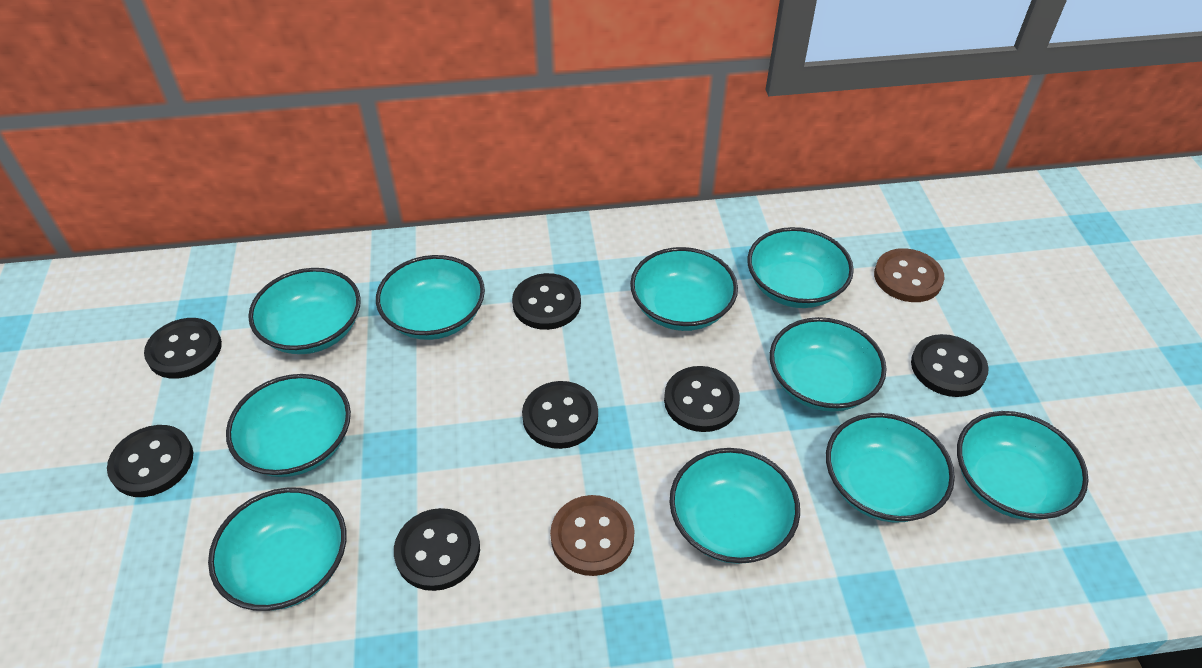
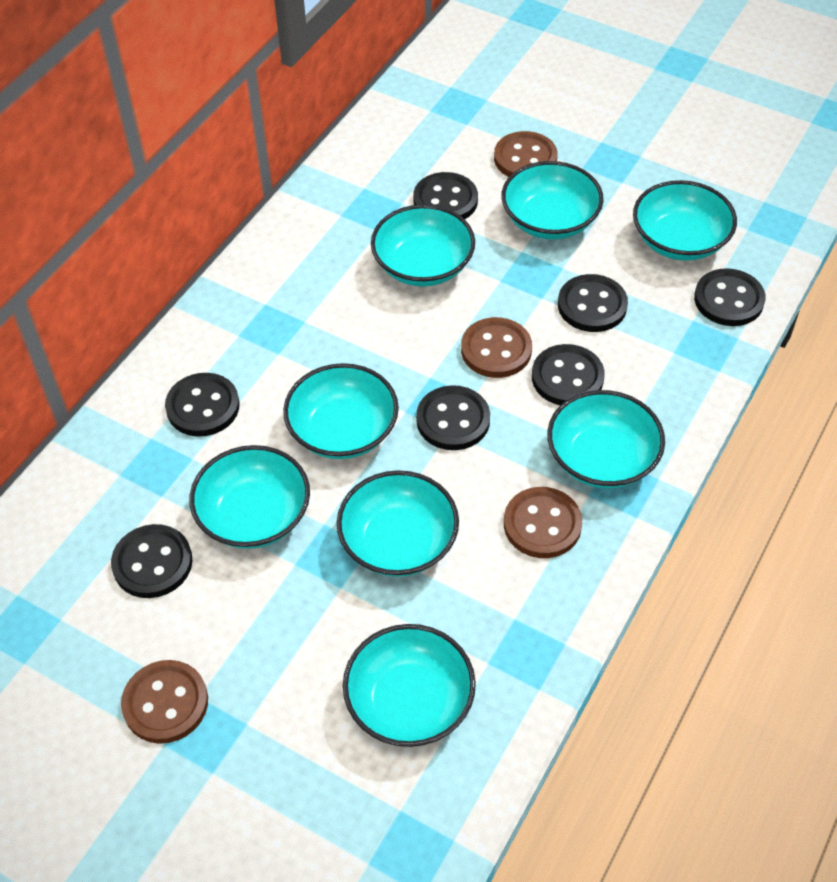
brown button: 2 -> 4
turquoise bowl: 10 -> 8

